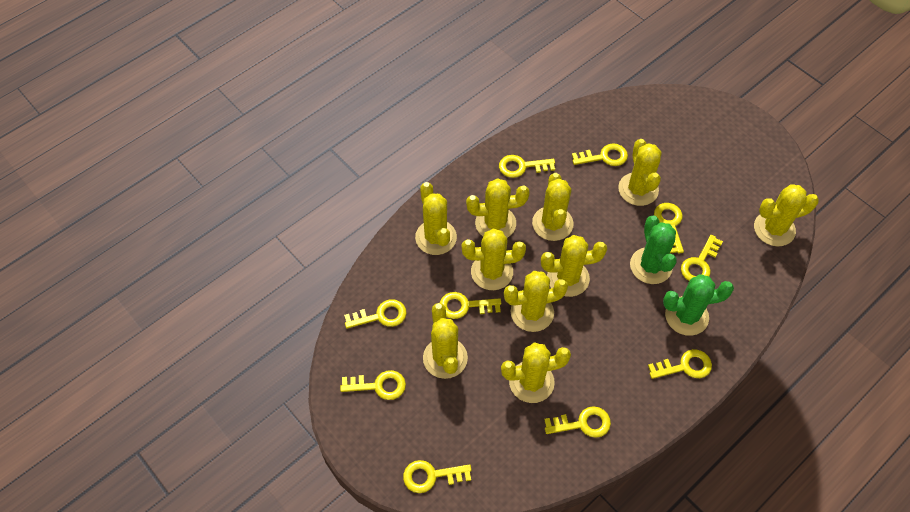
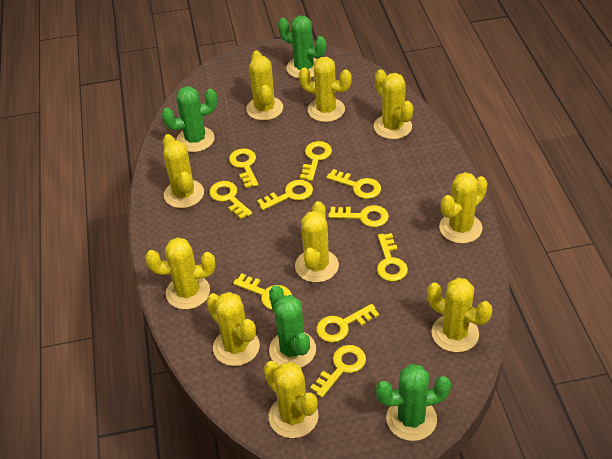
green cactus: 2 -> 4

